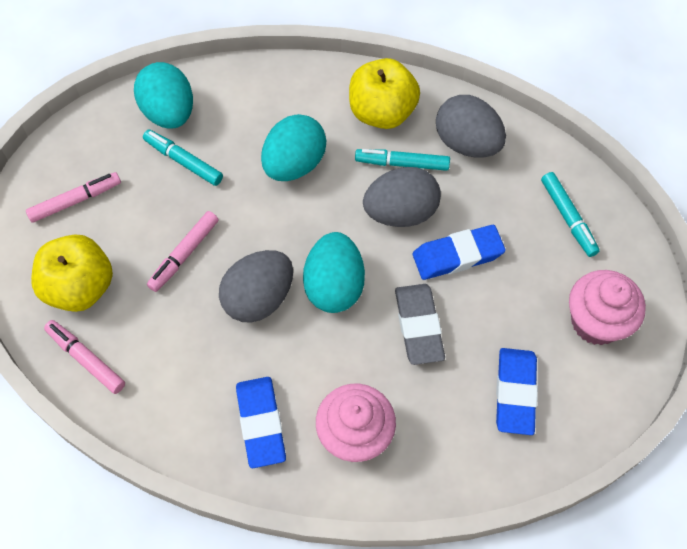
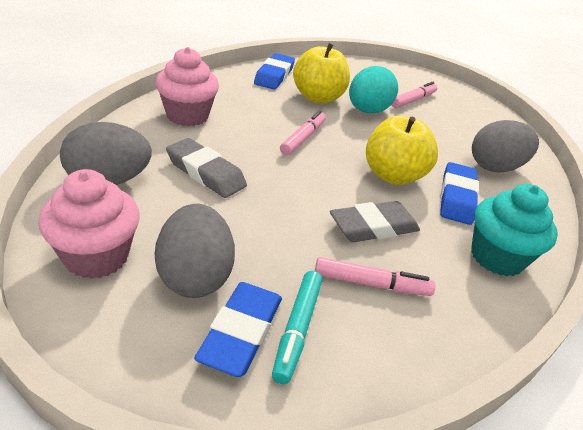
grey eraser: 1 -> 2
turquoise cupcake: 0 -> 1
turquoise egg: 3 -> 1
turquoise marker: 3 -> 1

